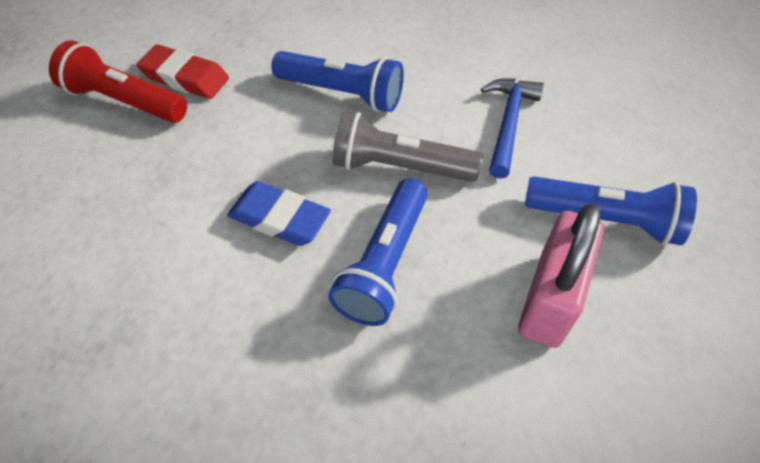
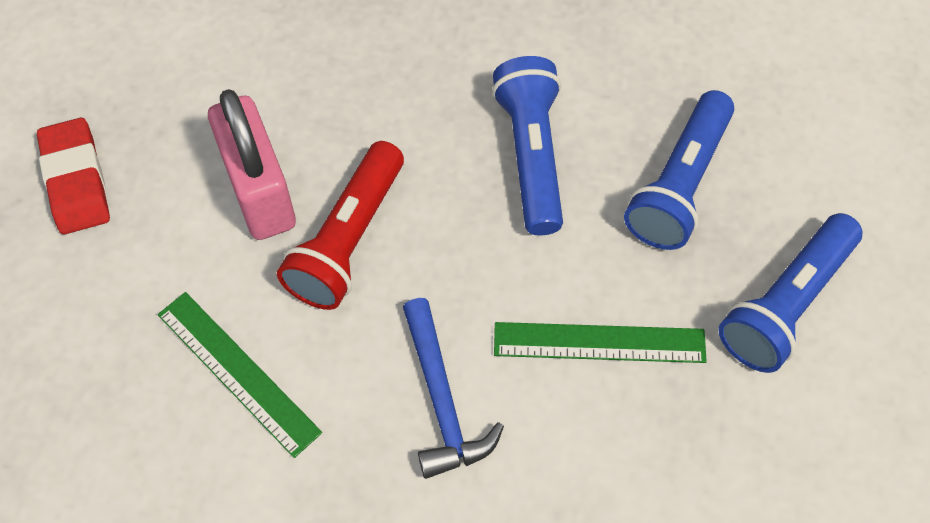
blue eraser: 1 -> 0
green ruler: 0 -> 2
grey flashlight: 1 -> 0

